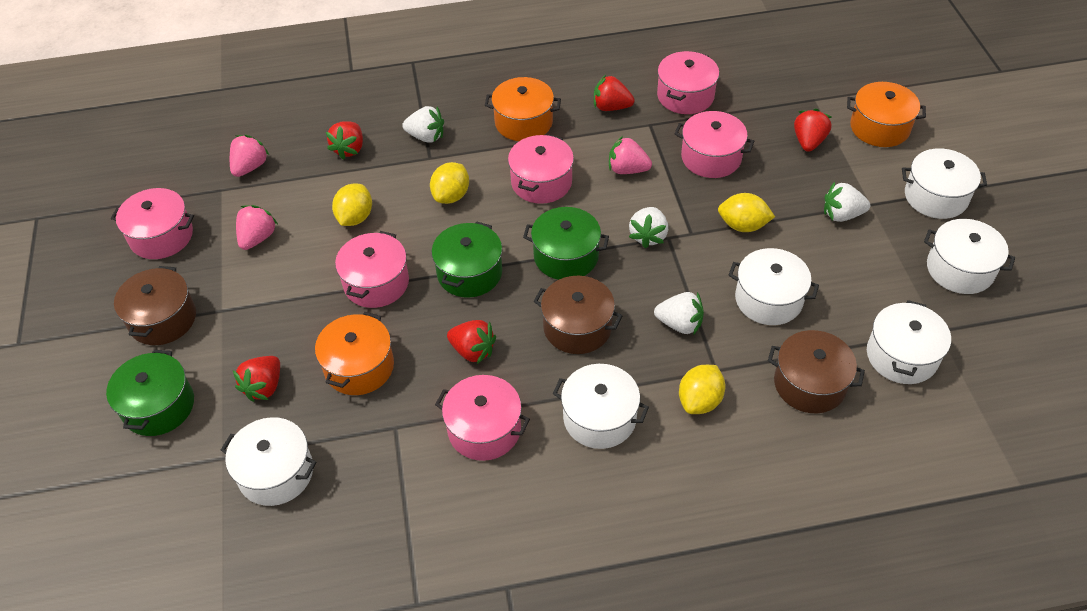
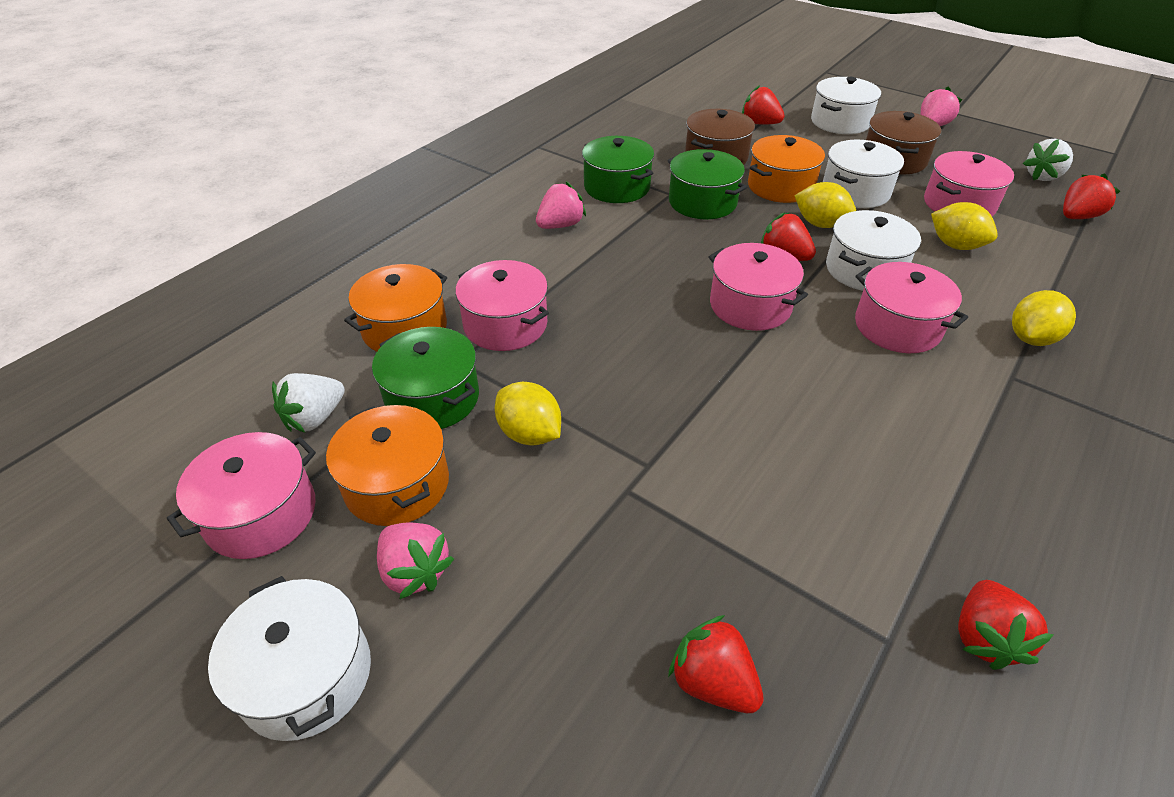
brown pot: 3 -> 2
pink pot: 6 -> 5
white pot: 6 -> 4
white strawberry: 4 -> 2

